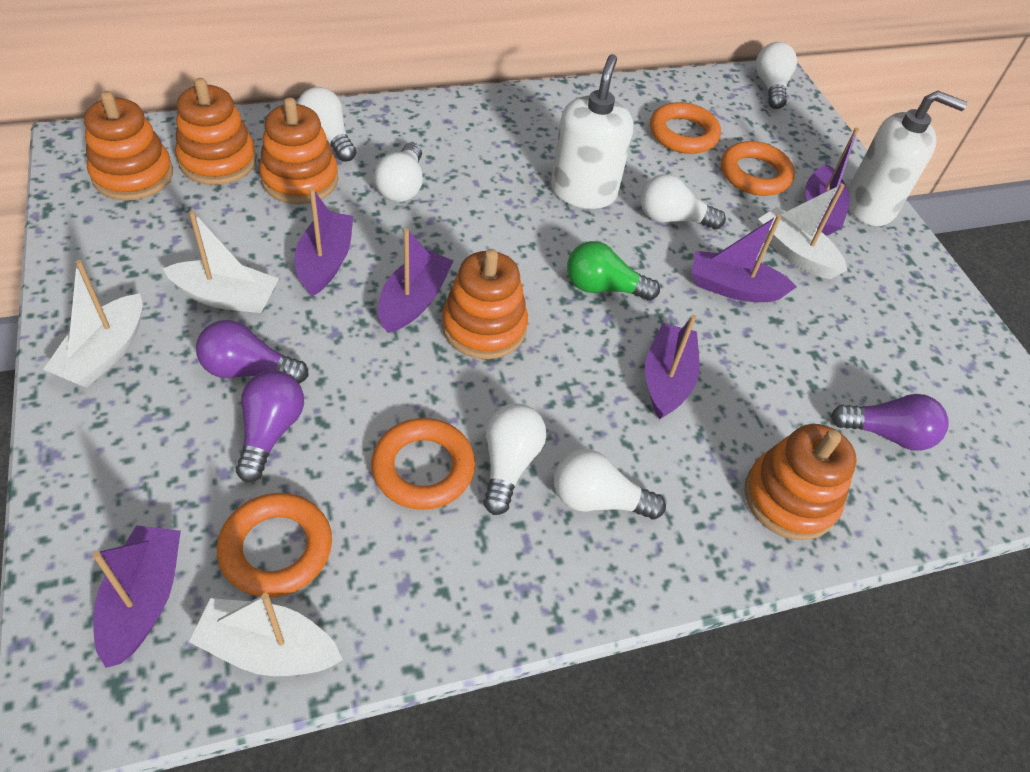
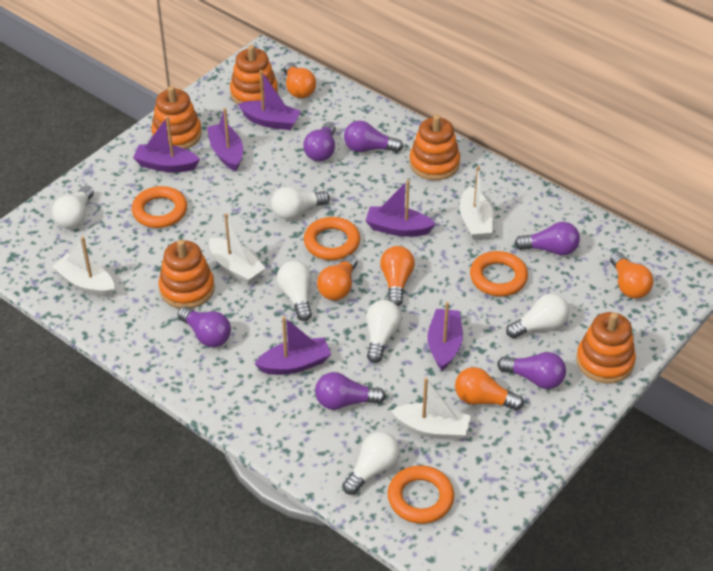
green light bulb: 1 -> 0
orange light bulb: 0 -> 5
purple light bulb: 3 -> 6
white soap dispenser: 2 -> 0

